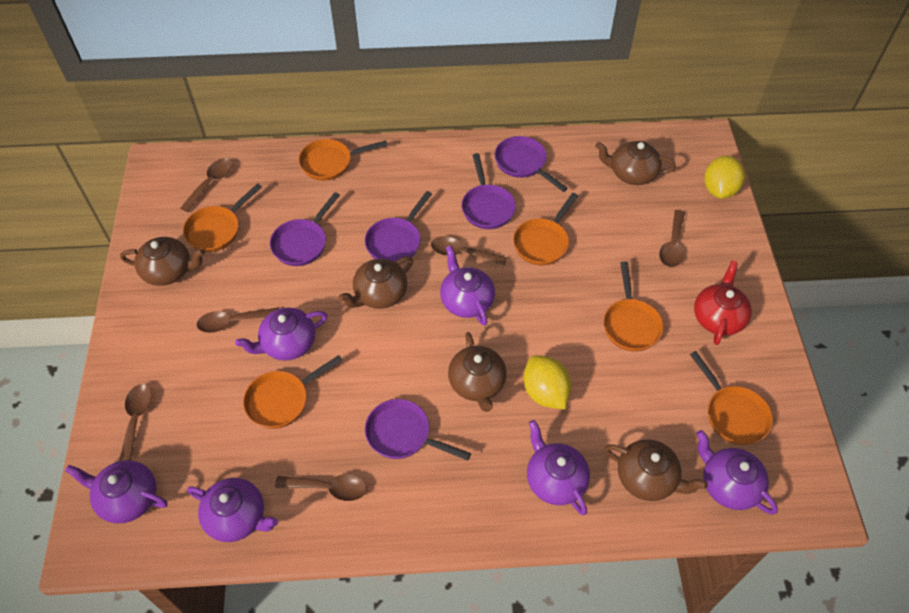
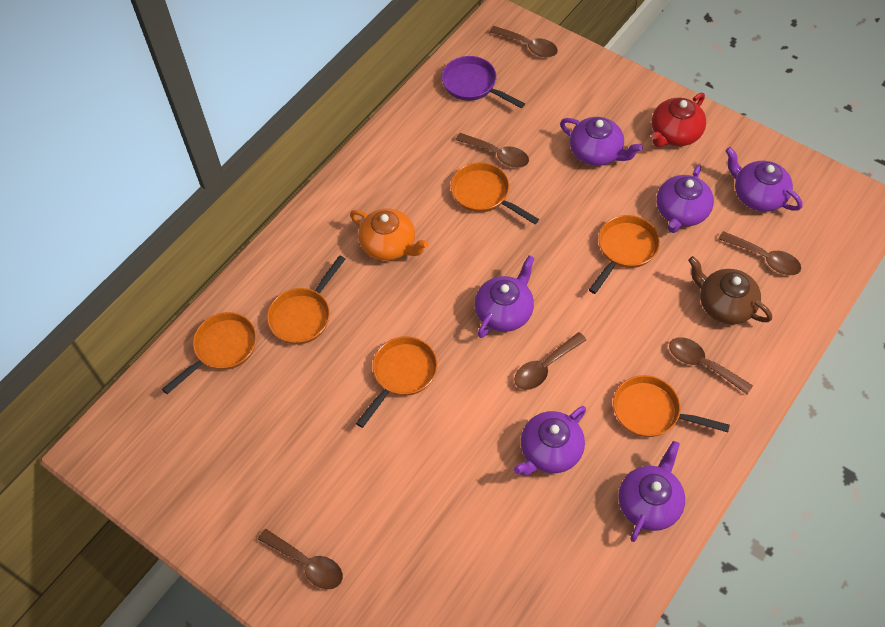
brown teapot: 5 -> 1
orange teapot: 0 -> 1
purple pan: 5 -> 1
yellow lemon: 2 -> 0

